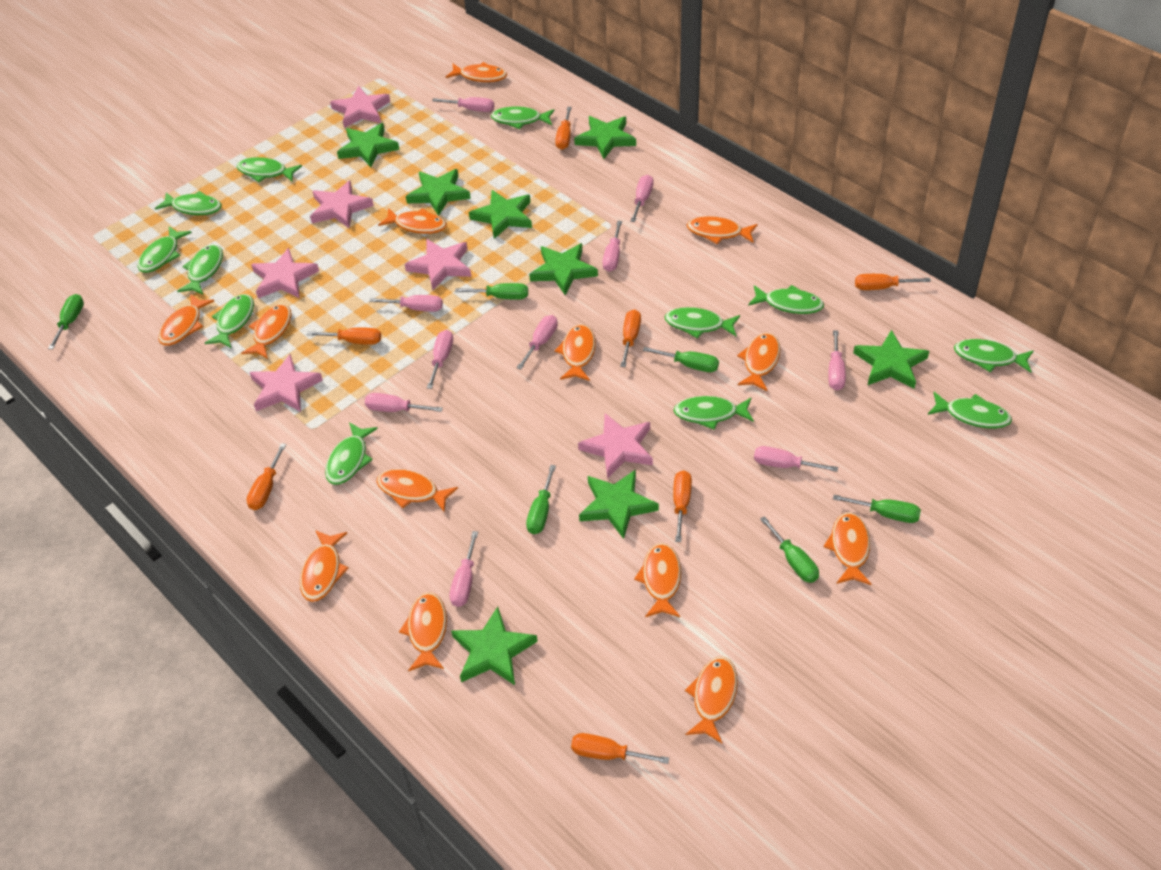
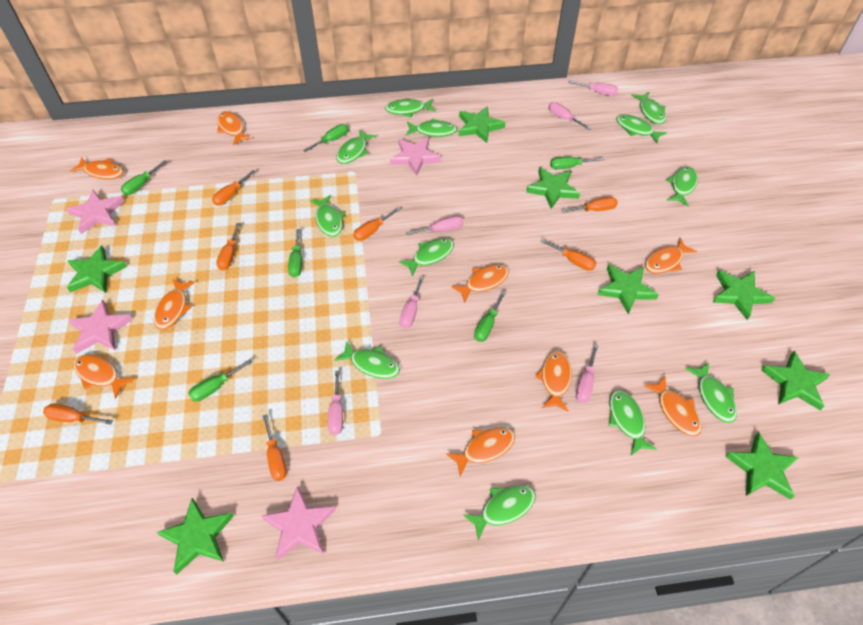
orange fish: 13 -> 9
pink screwdriver: 10 -> 6
pink star: 6 -> 4

